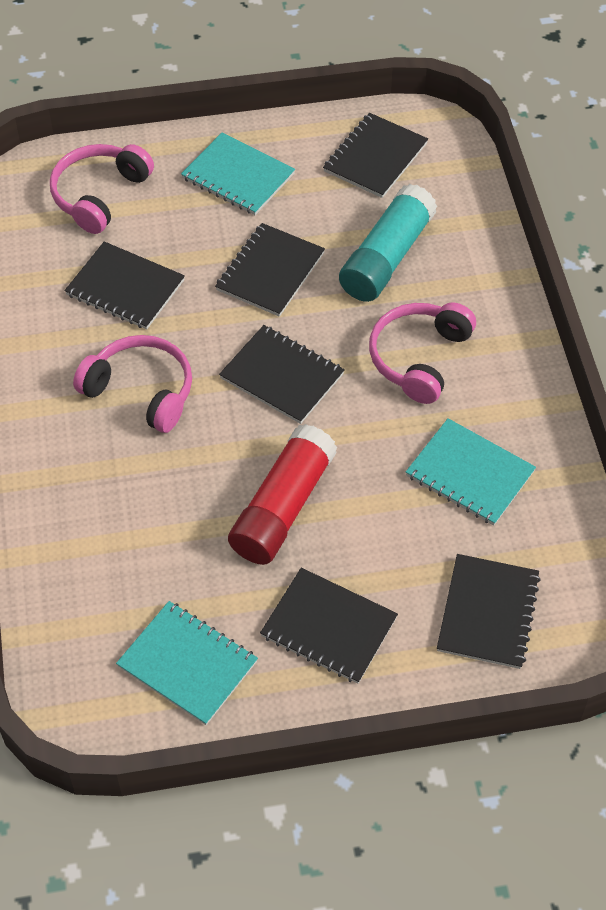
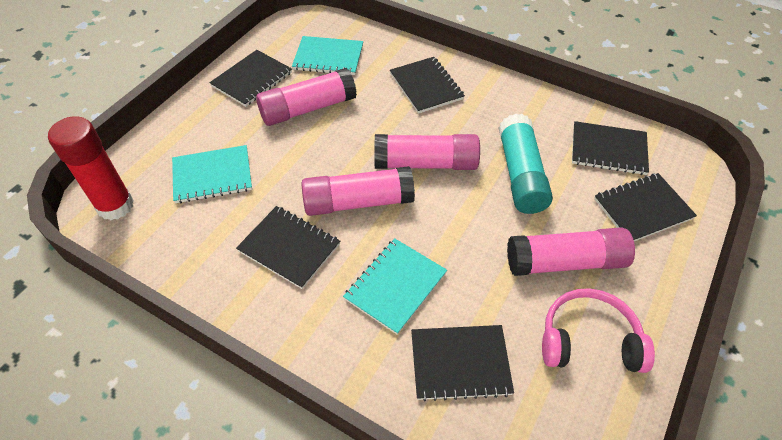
pink glue stick: 0 -> 4
pink headphones: 3 -> 1

